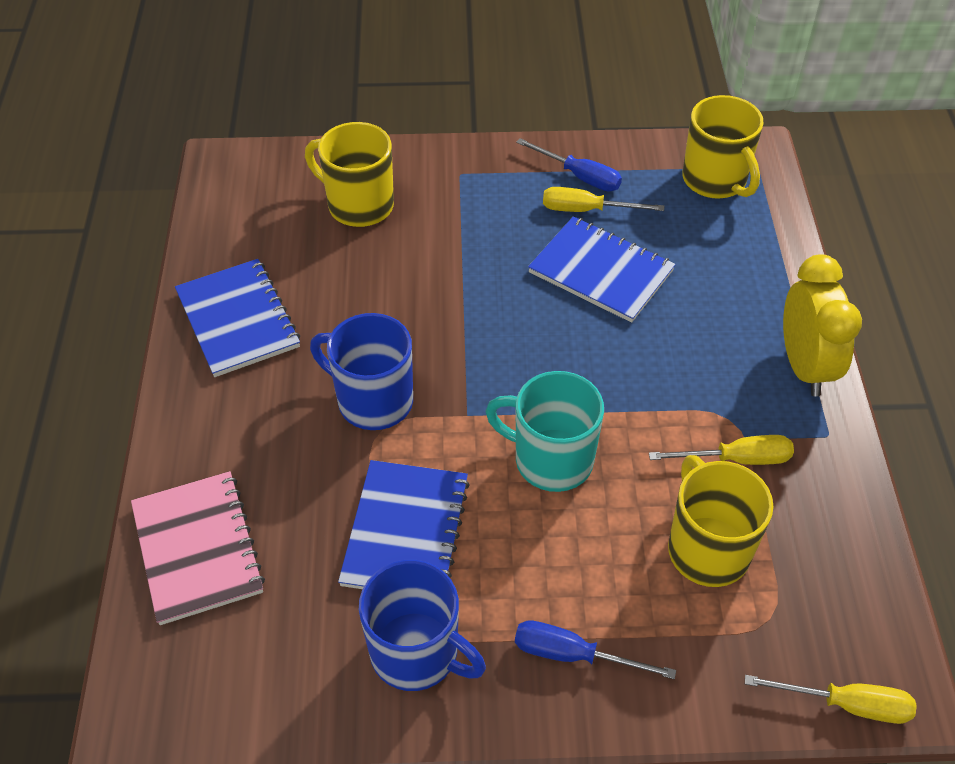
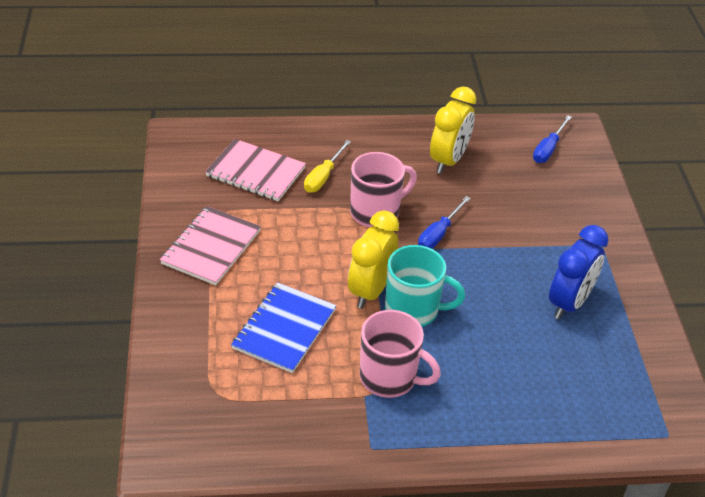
blue clock: 0 -> 1
blue mug: 2 -> 0
blue notebook: 3 -> 1
pink mug: 0 -> 2
pink notebook: 1 -> 2
yellow clock: 1 -> 2
yellow mug: 3 -> 0
yellow screwdriver: 3 -> 1

